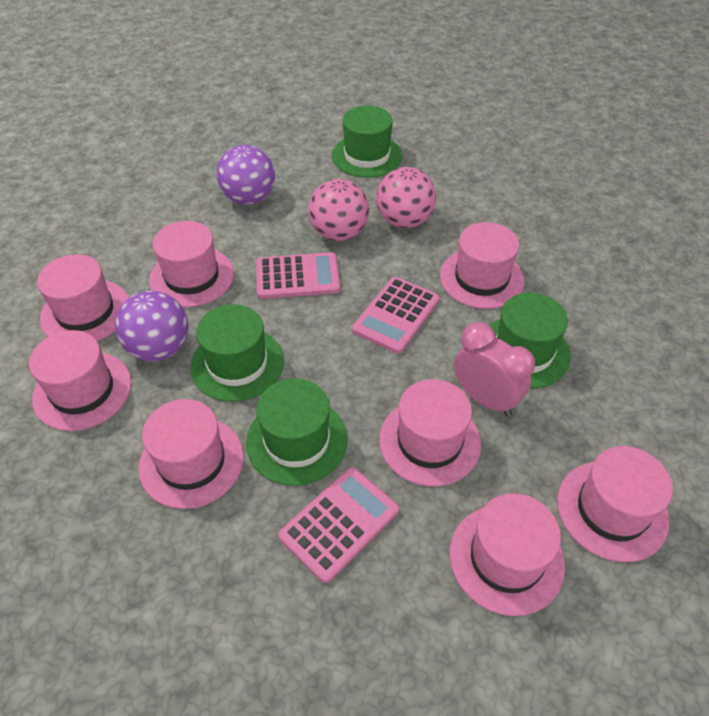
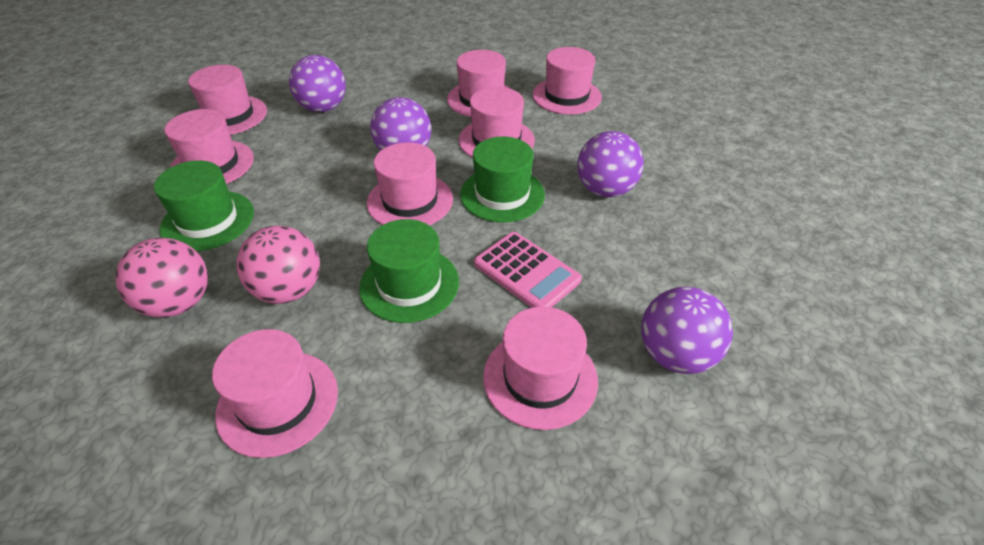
green hat: 4 -> 3
pink calculator: 3 -> 1
pink clock: 1 -> 0
purple ball: 2 -> 4

